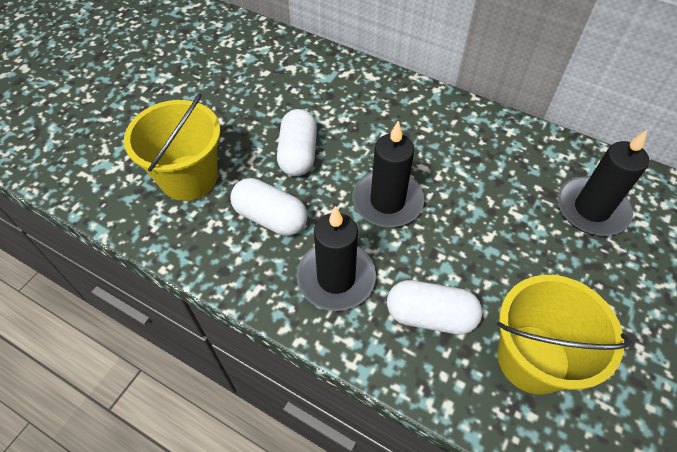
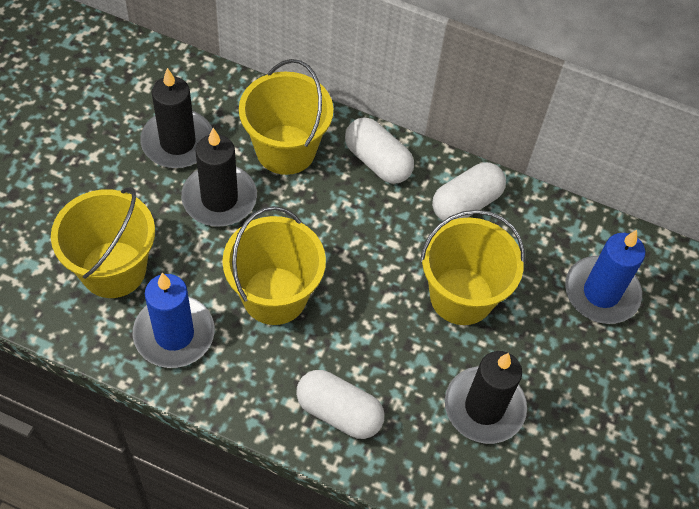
blue candle: 0 -> 2
yellow bucket: 2 -> 4

